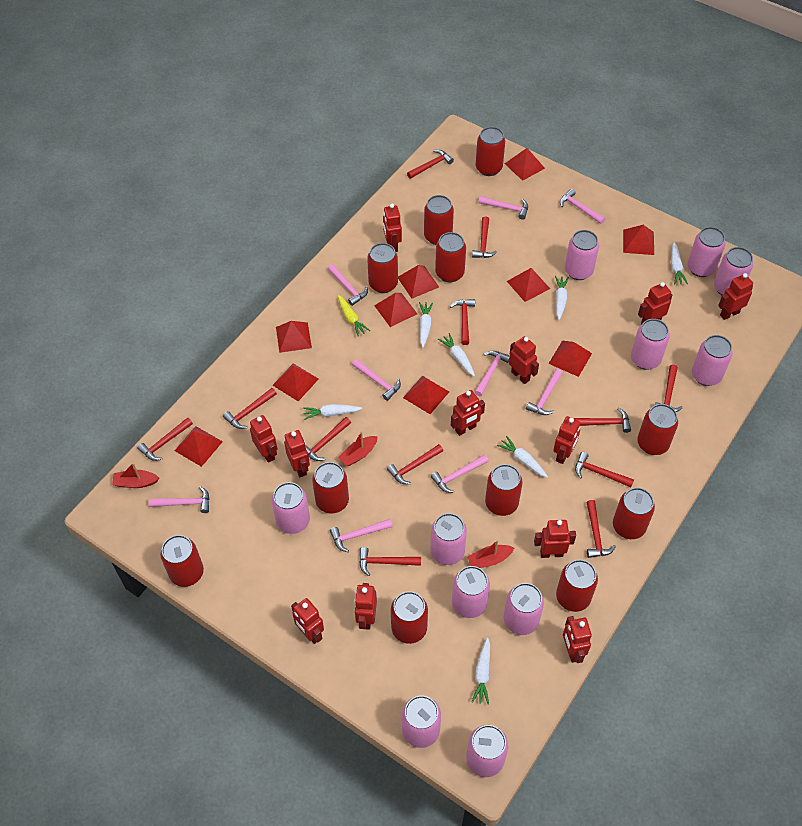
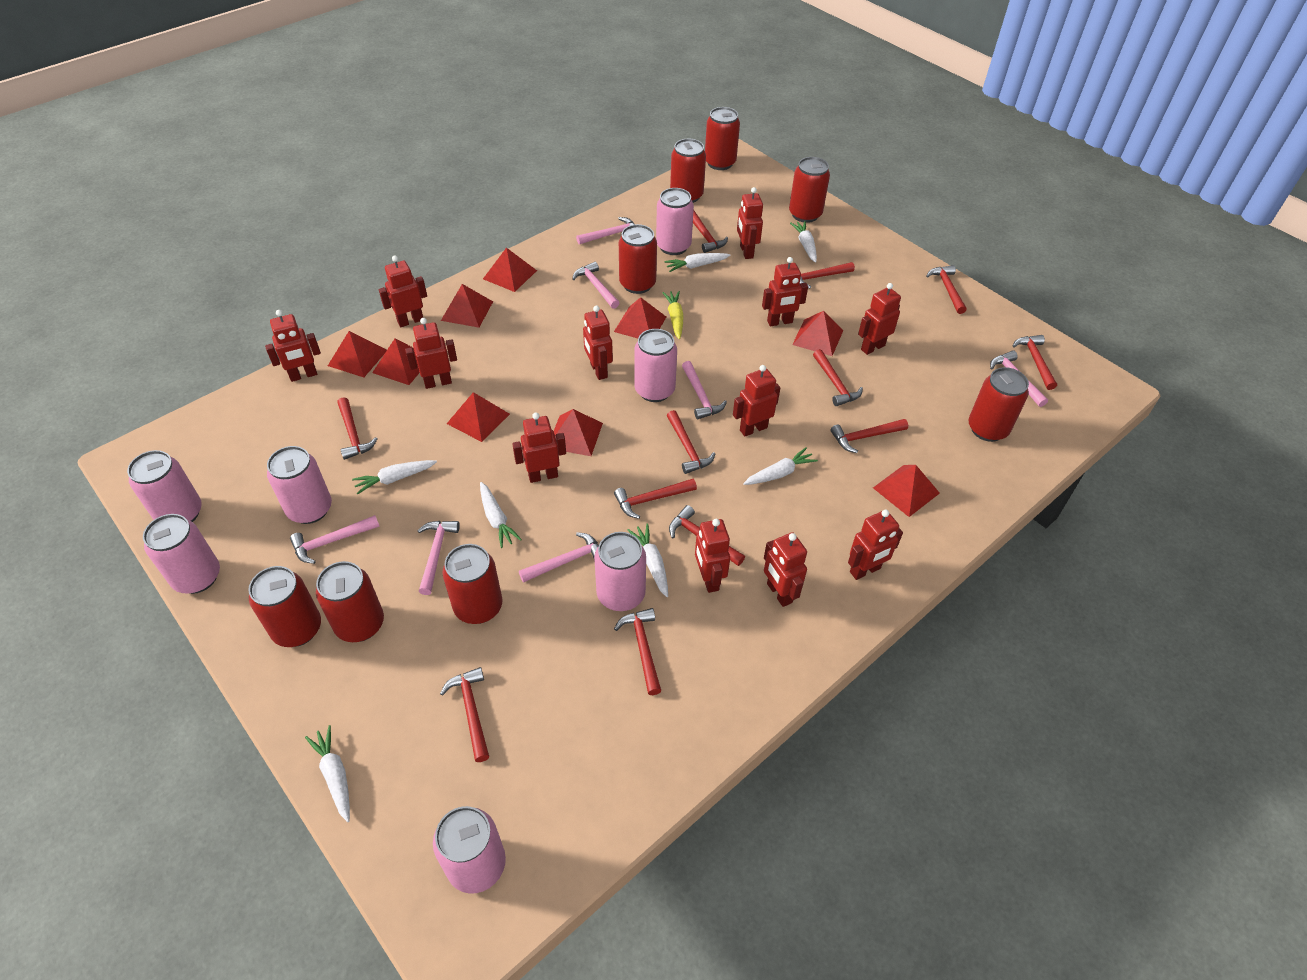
pink can: 11 -> 7
pink hammer: 9 -> 7
red boat: 3 -> 0
red can: 11 -> 8
red pyramid: 10 -> 9

